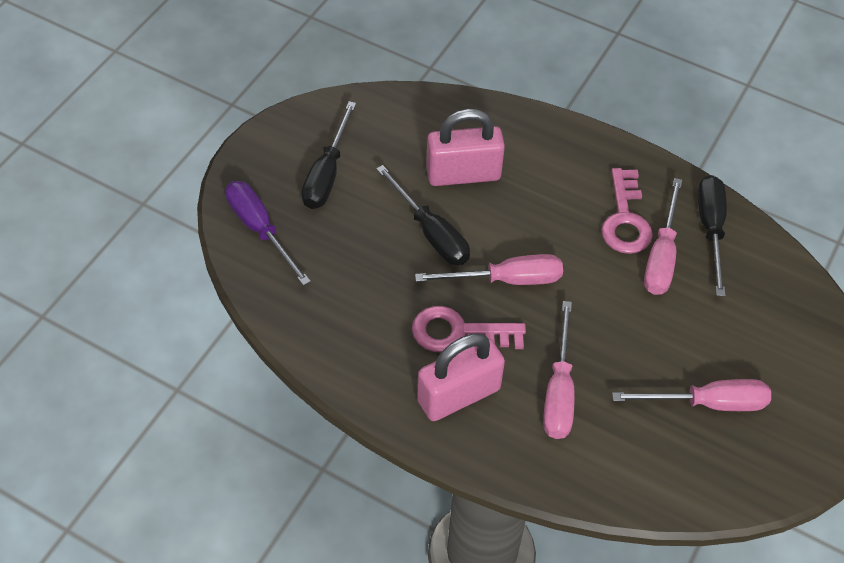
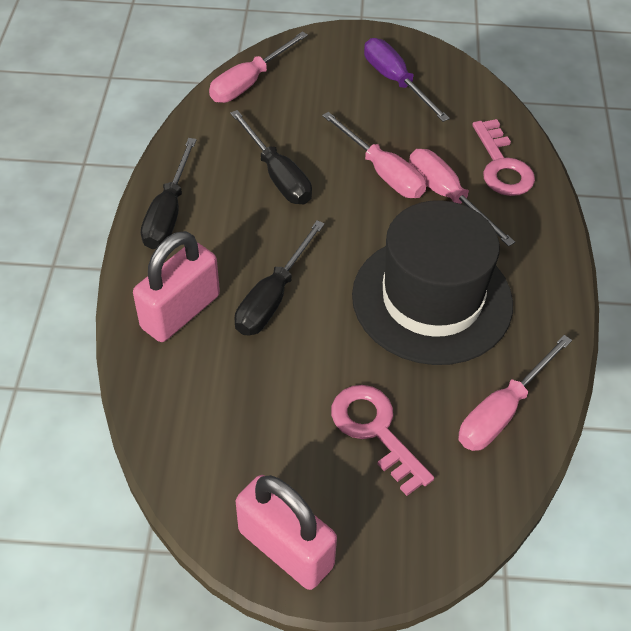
black hat: 0 -> 1

